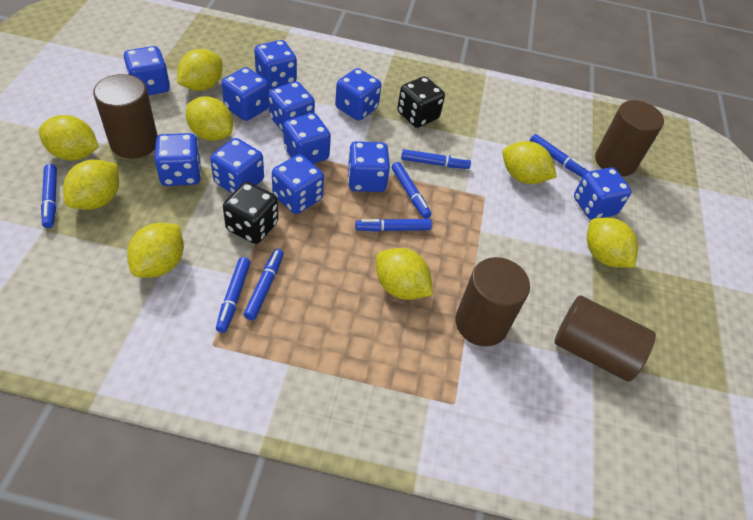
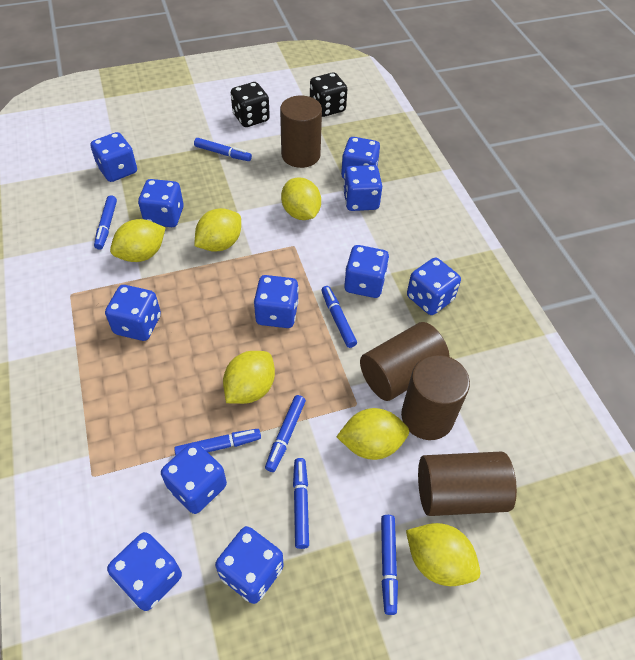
yellow lemon: 8 -> 6

